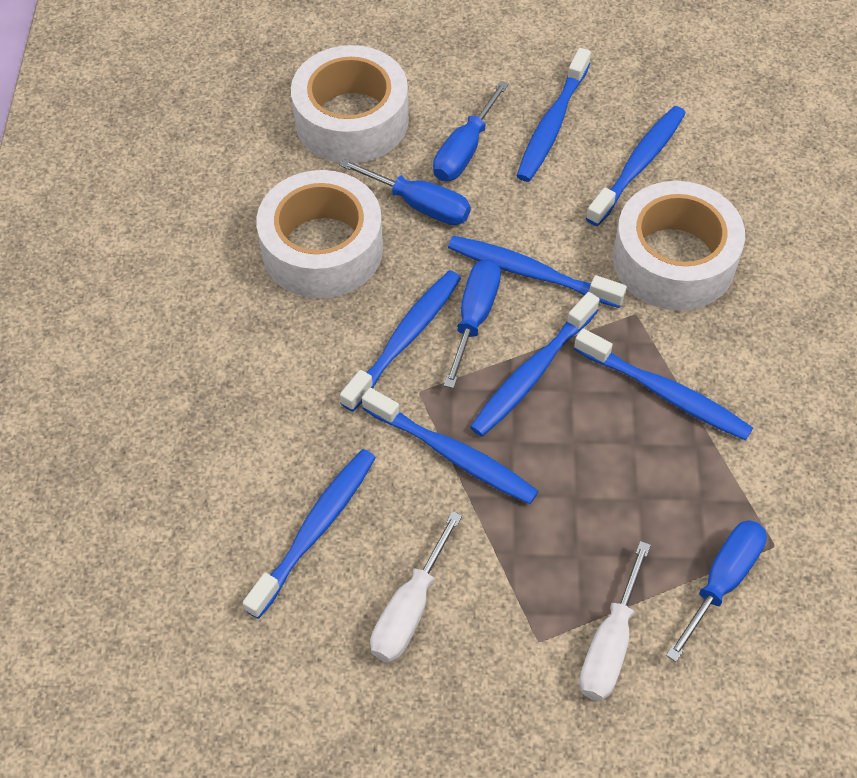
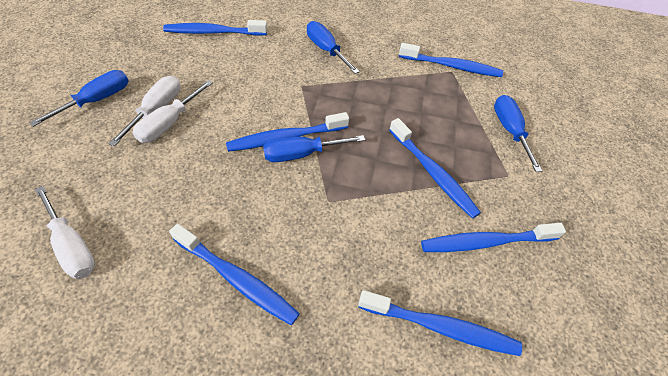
blue toothbrush: 8 -> 7
white screwdriver: 2 -> 3
white tape: 3 -> 0

